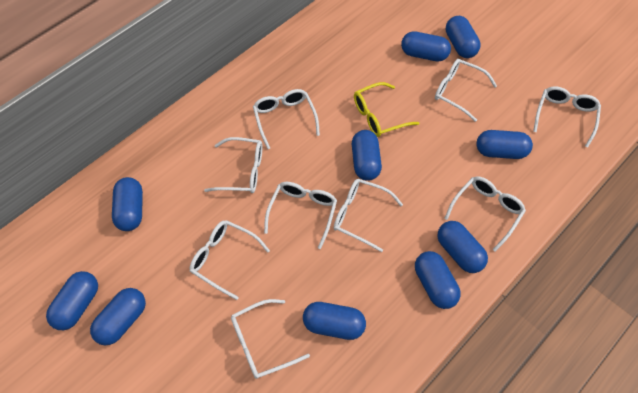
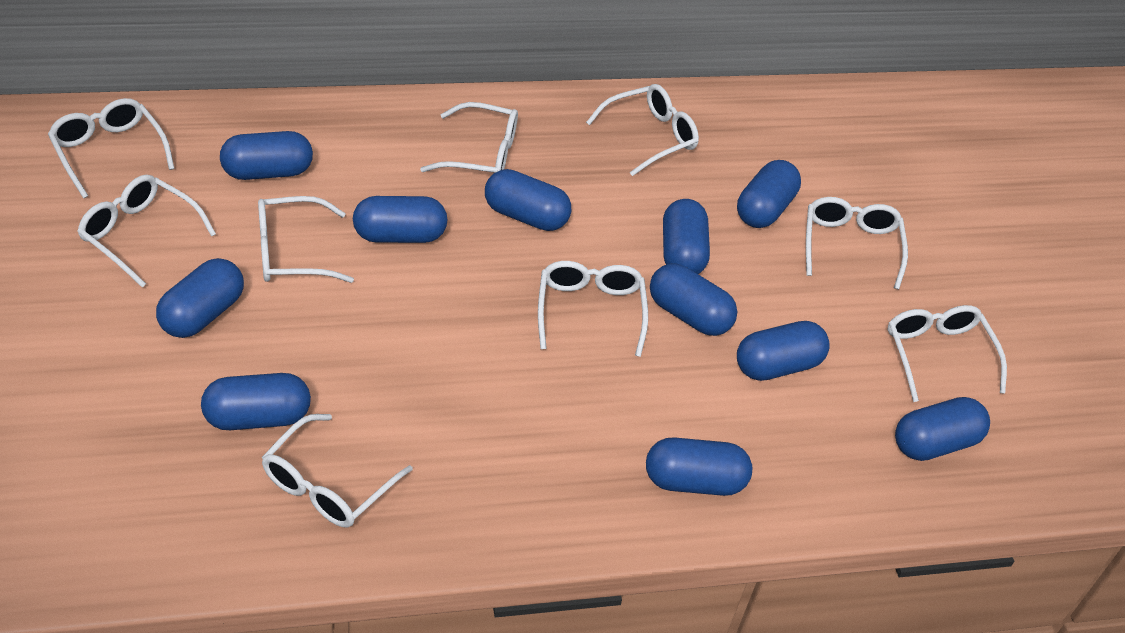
blue capsule: 10 -> 11
yellow glasses: 1 -> 0

